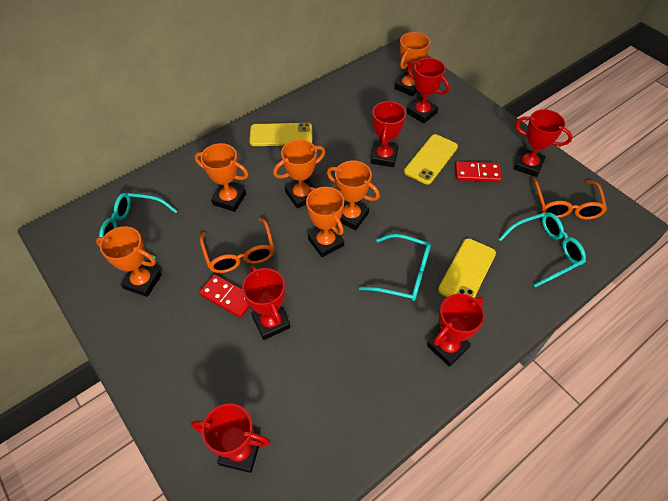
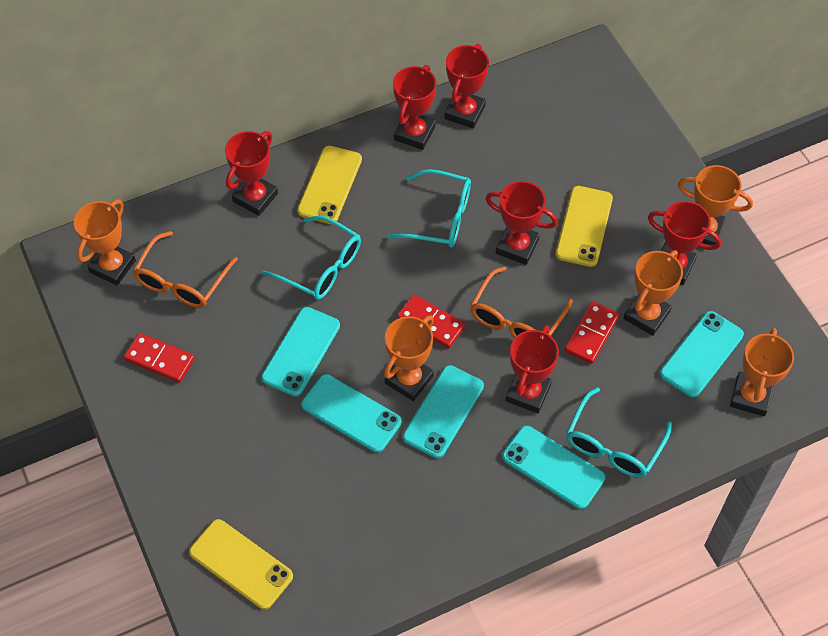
orange trophy: 6 -> 5
red domino: 2 -> 3
turquoise phone: 0 -> 5

